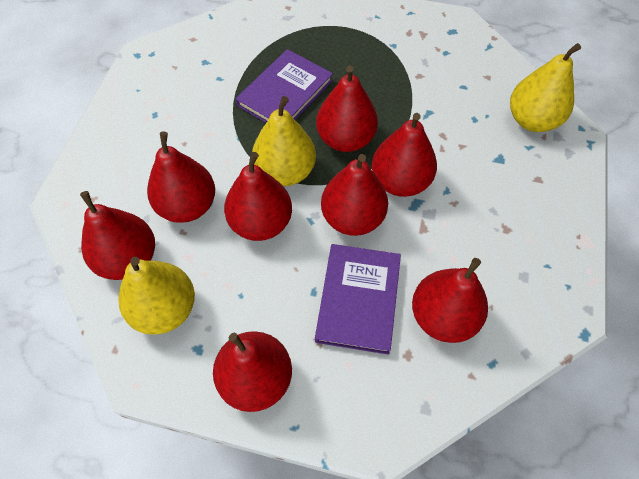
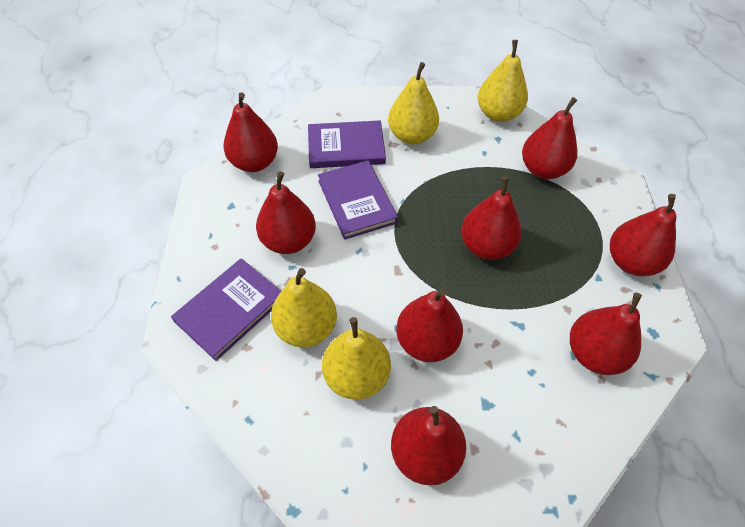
purple book: 2 -> 3
yellow pear: 3 -> 4

